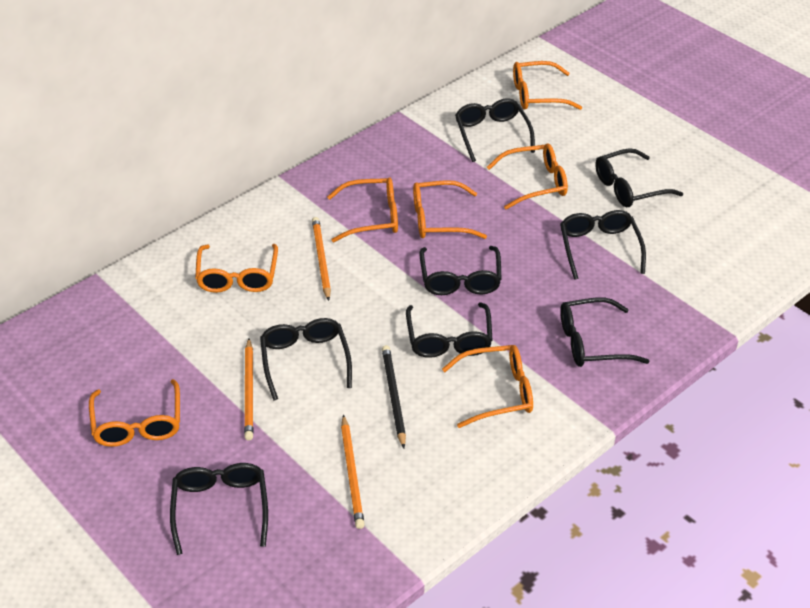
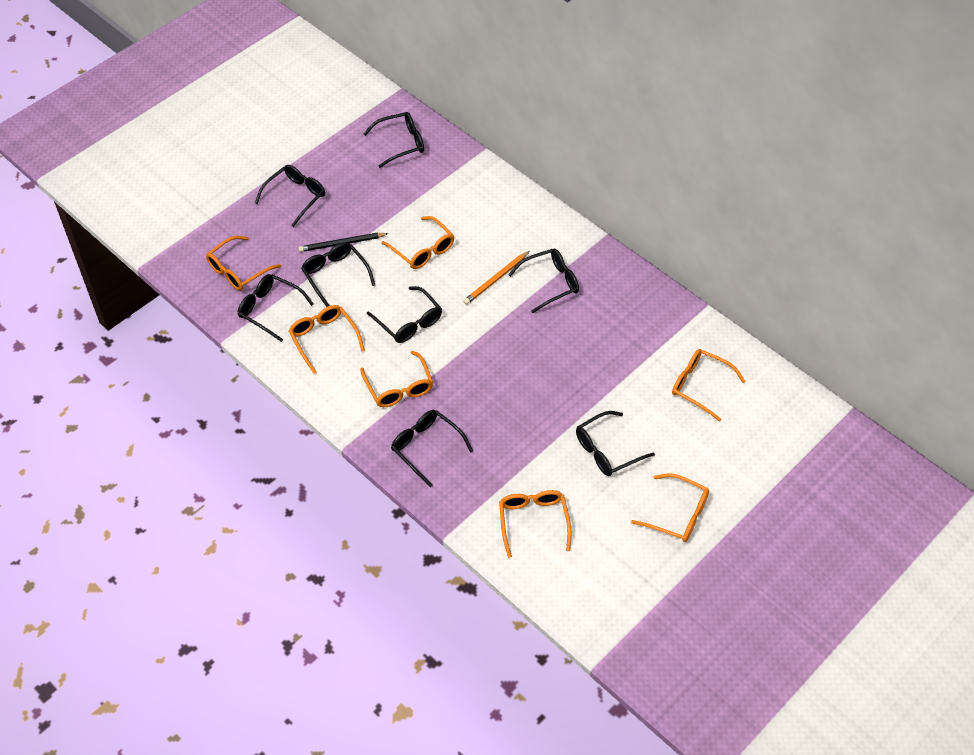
orange pencil: 3 -> 1

